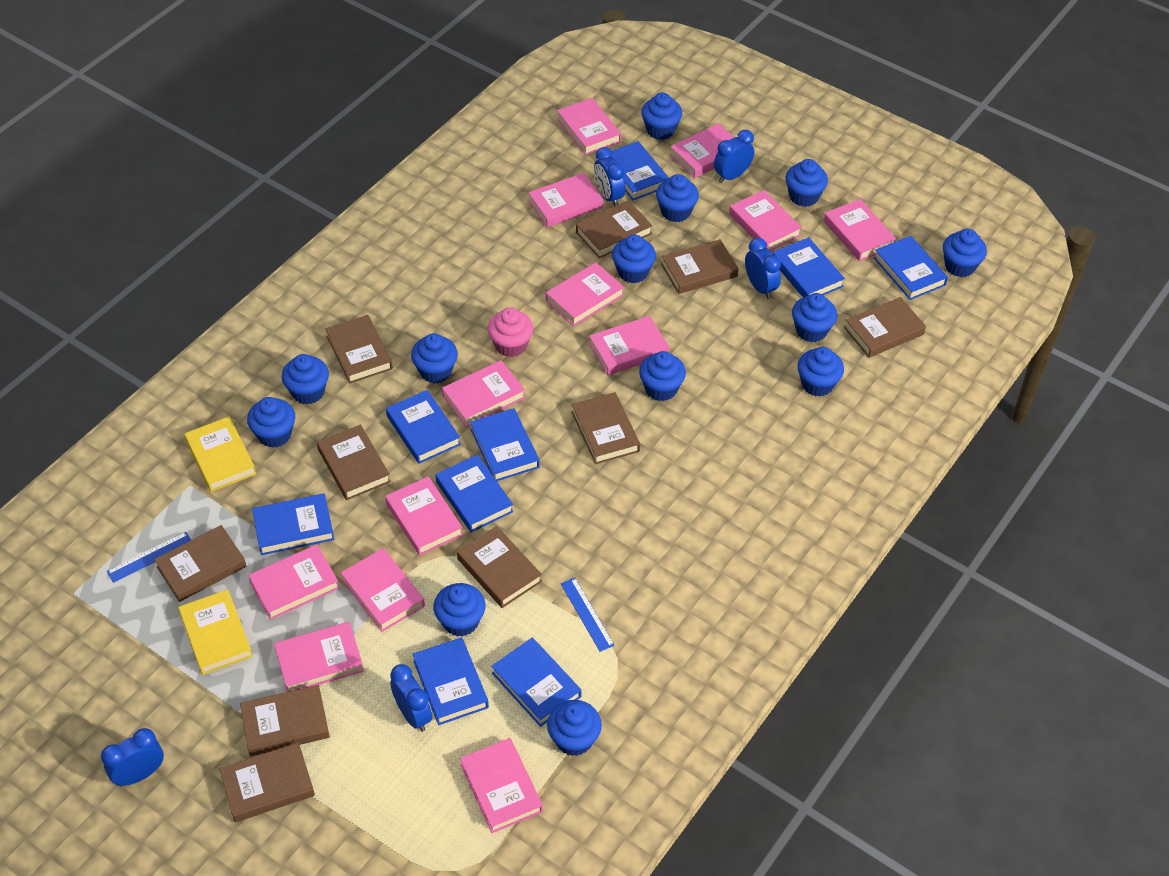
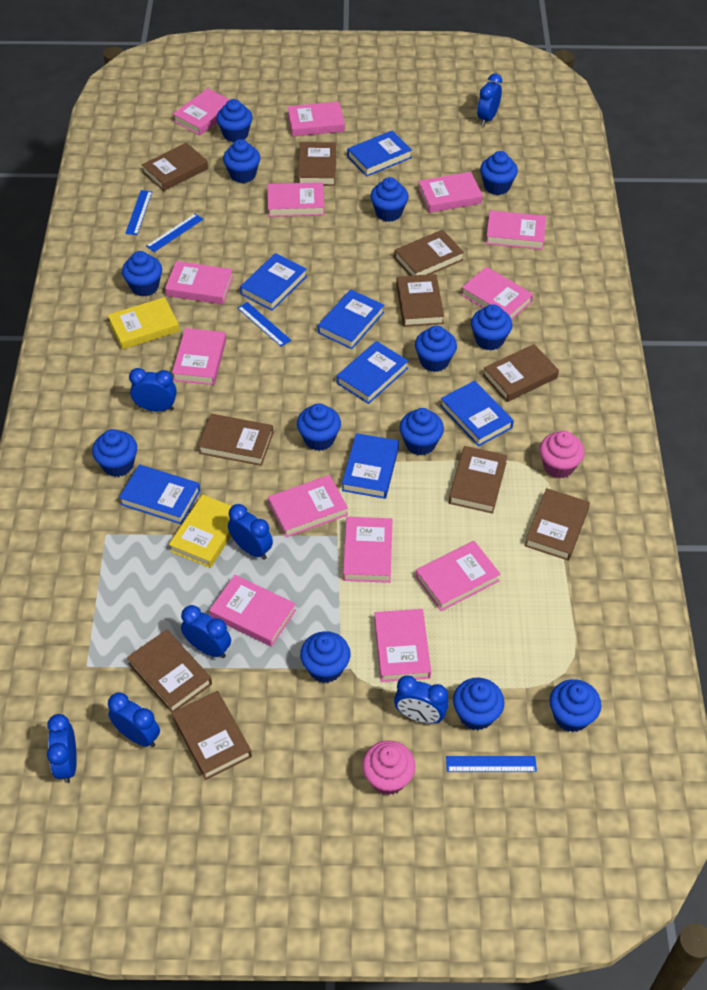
blue book: 9 -> 7
blue clock: 5 -> 7
blue ruler: 2 -> 4
pink cupcake: 1 -> 2

